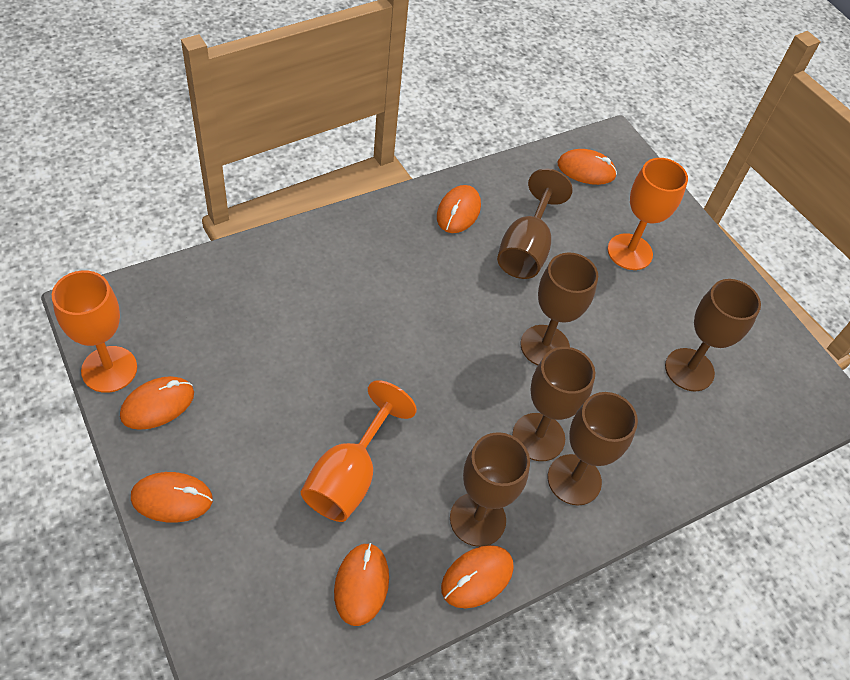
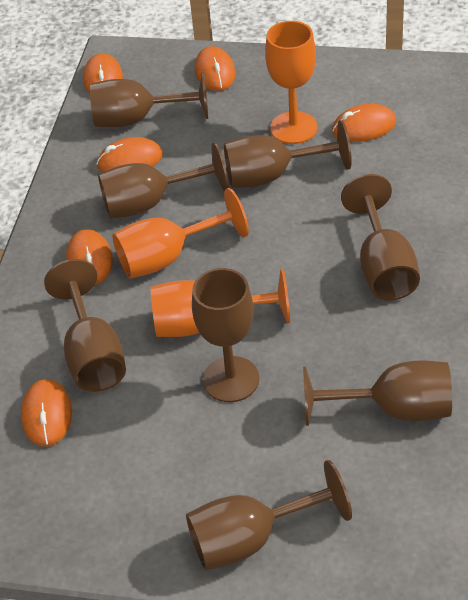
brown goblet: 6 -> 8

